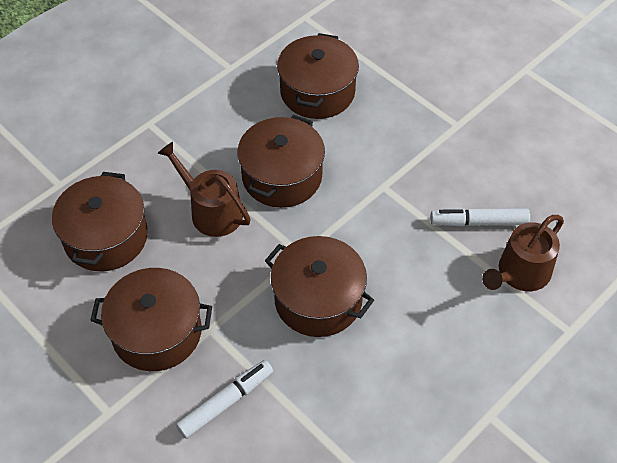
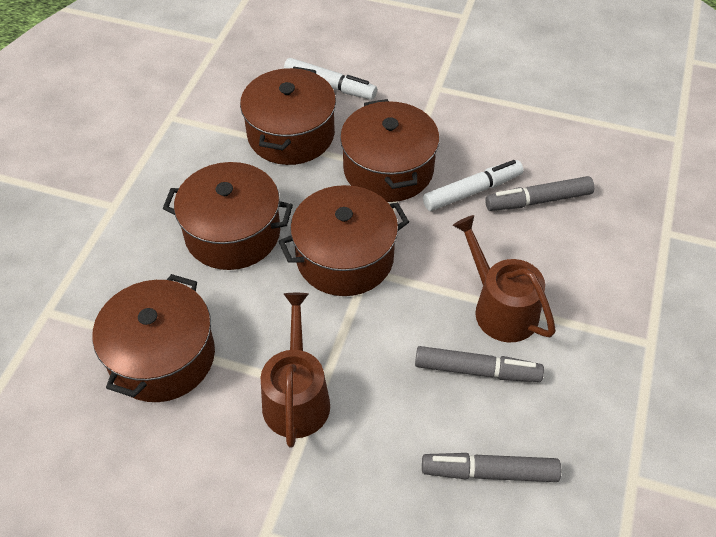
grey marker: 0 -> 3

